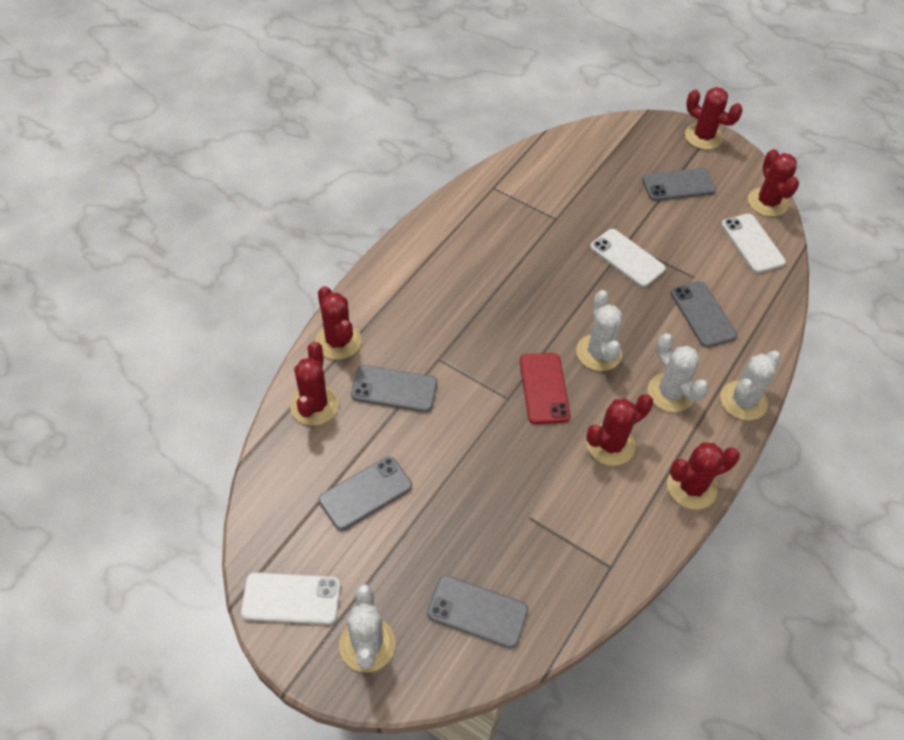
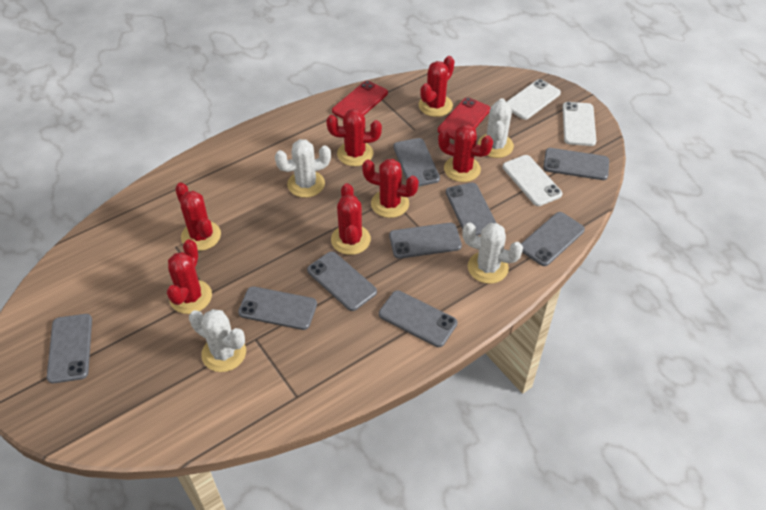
grey phone: 5 -> 9
red cactus: 6 -> 7
red phone: 1 -> 2

